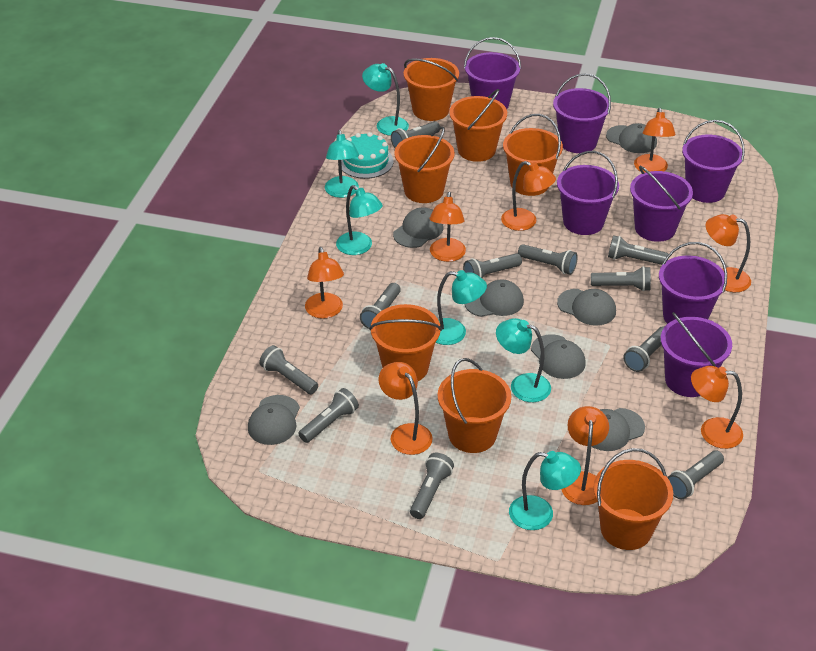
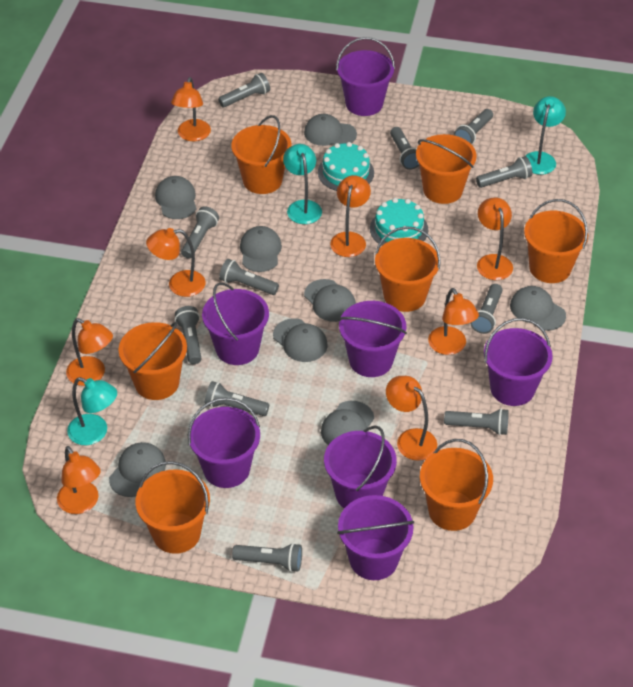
grey cap: 7 -> 8
turquoise cake: 1 -> 2
turquoise lamp: 6 -> 3

